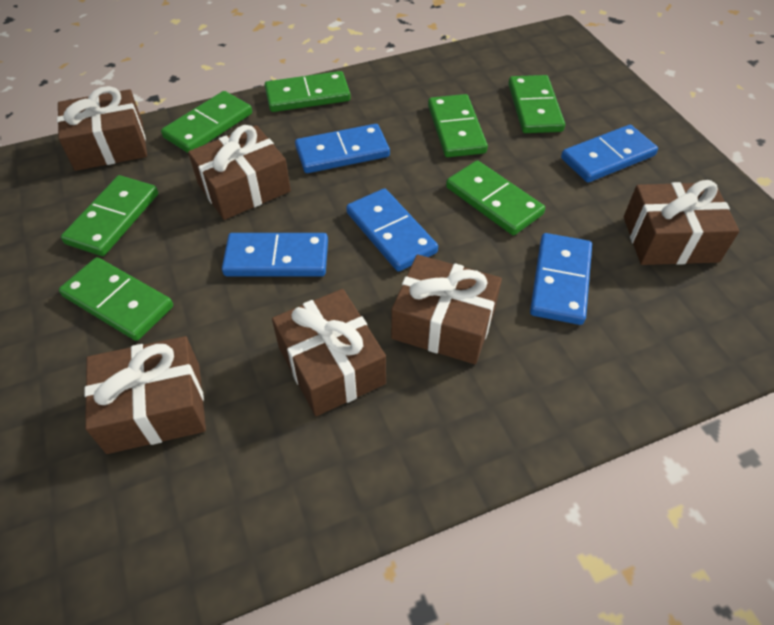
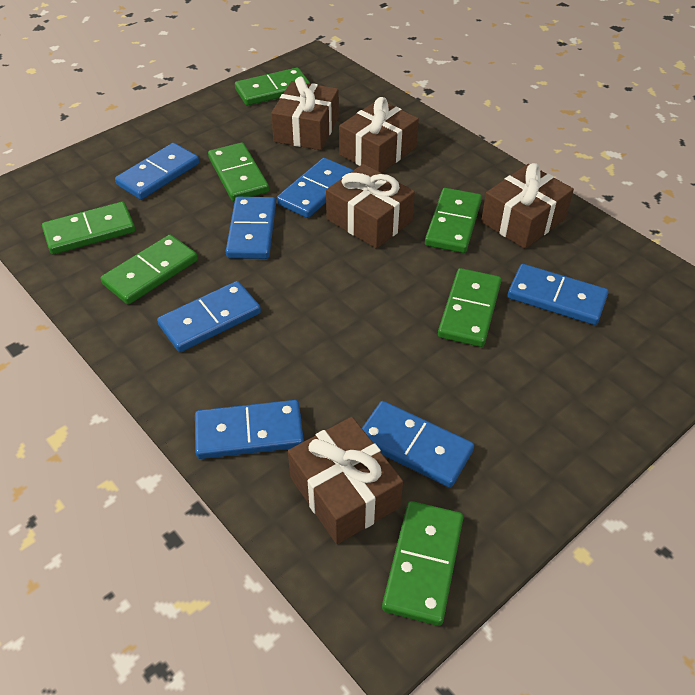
blue domino: 5 -> 7
brown gift: 6 -> 5

